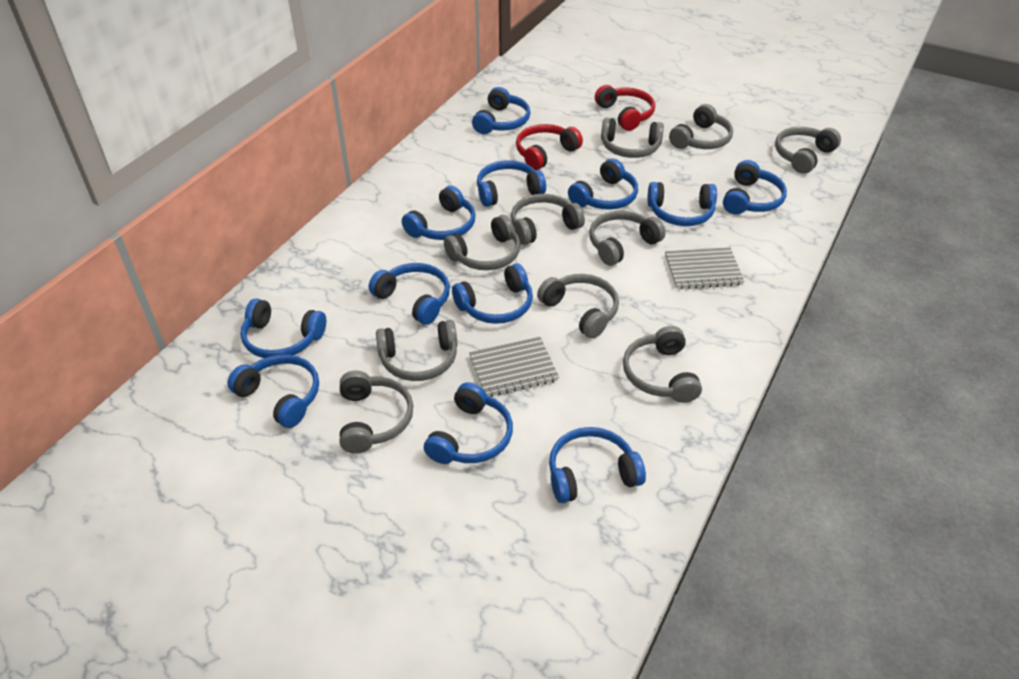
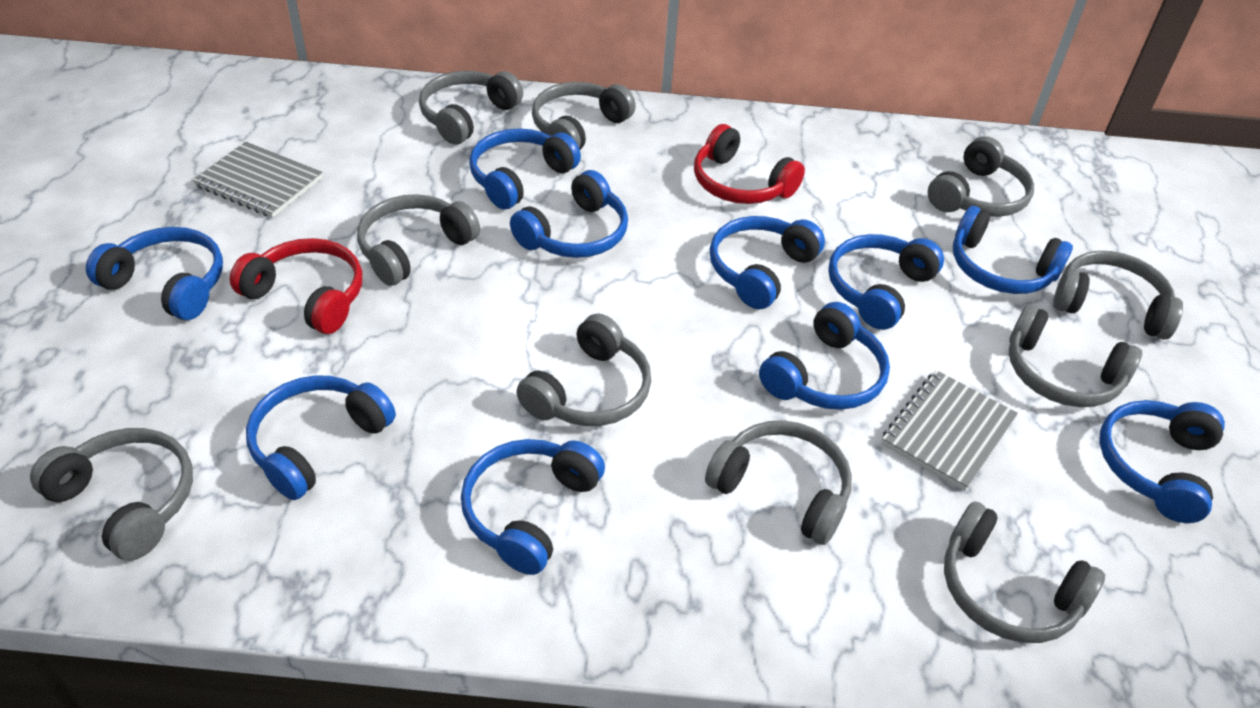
blue headphones: 12 -> 10

